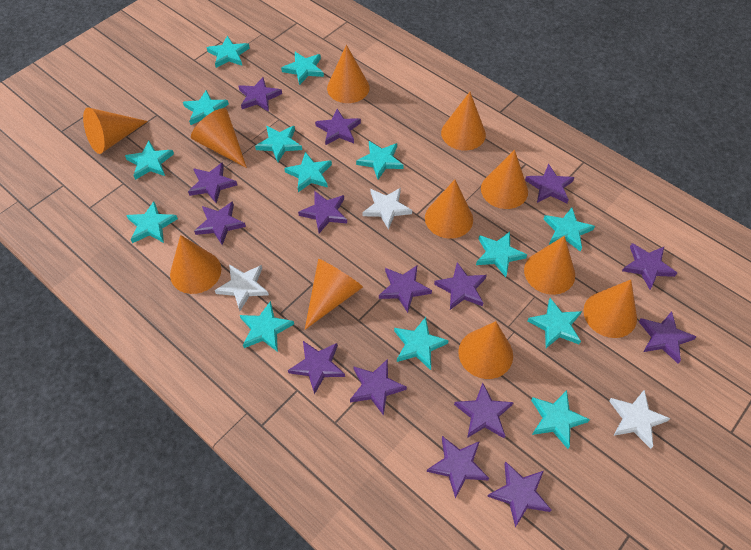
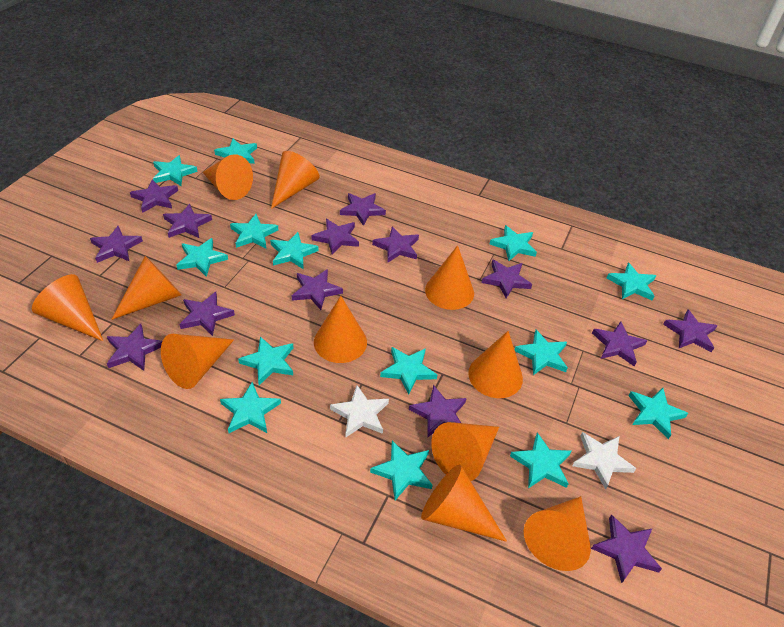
purple star: 15 -> 14
white star: 3 -> 2

